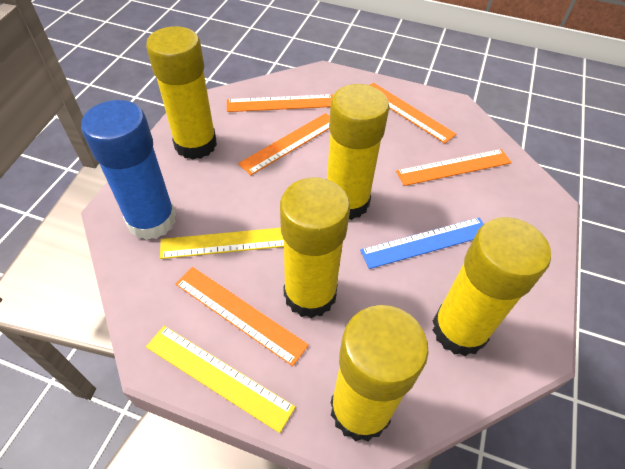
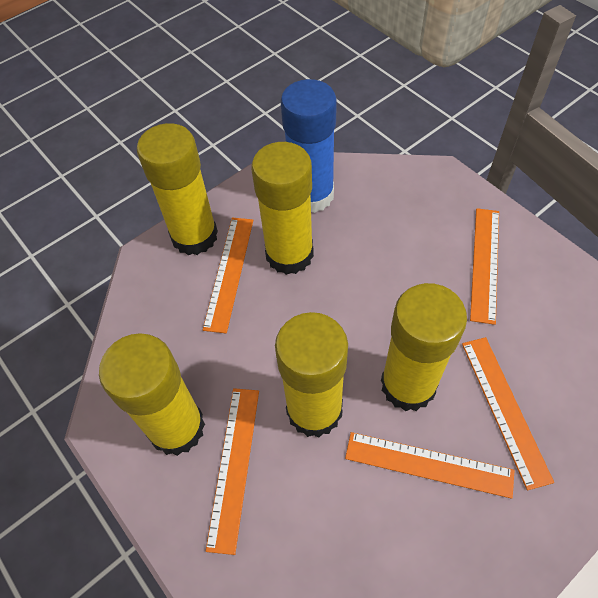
blue ruler: 1 -> 0
yellow ruler: 2 -> 0

